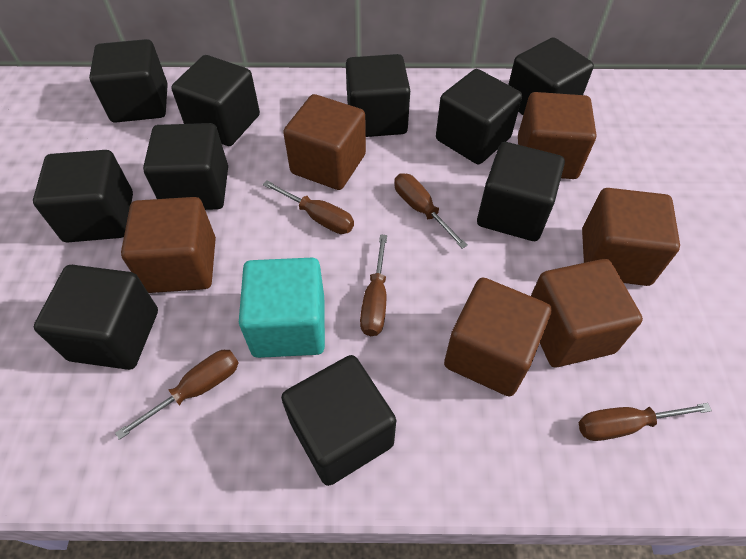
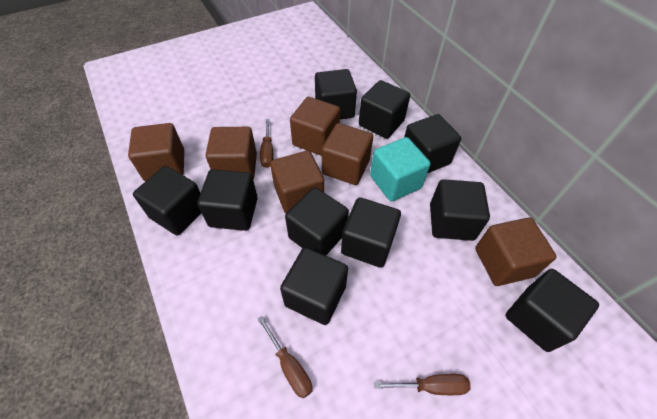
brown screwdriver: 5 -> 3

